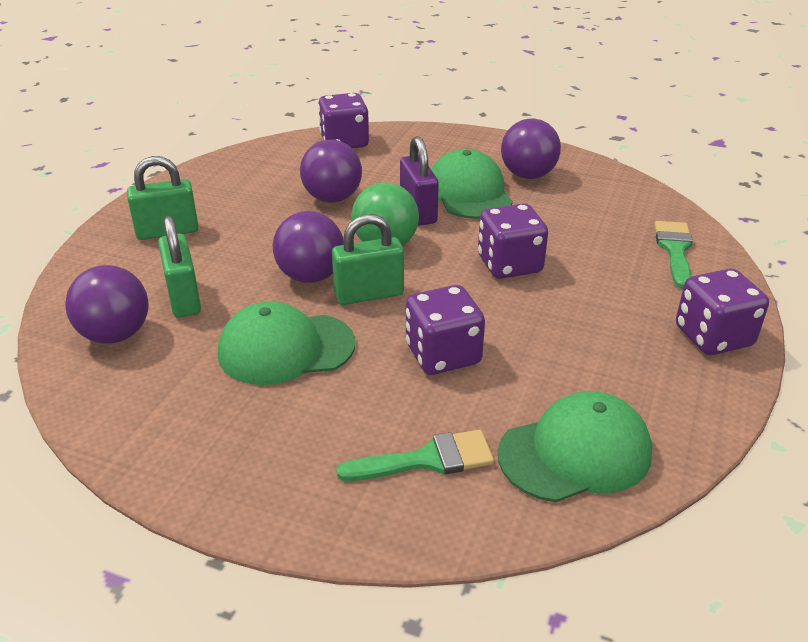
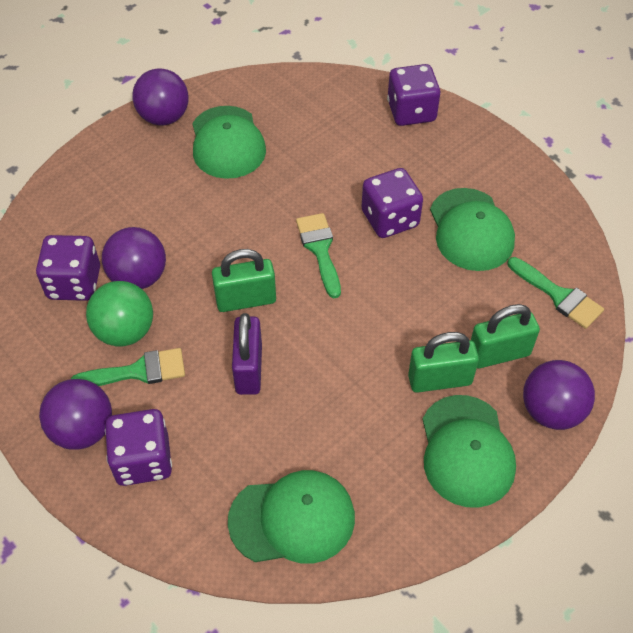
green brush: 2 -> 3
green cap: 3 -> 4

